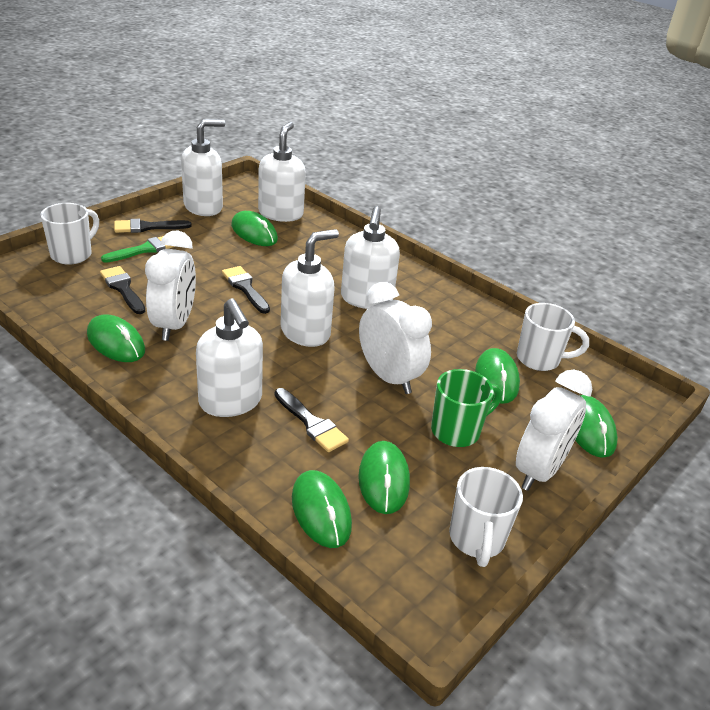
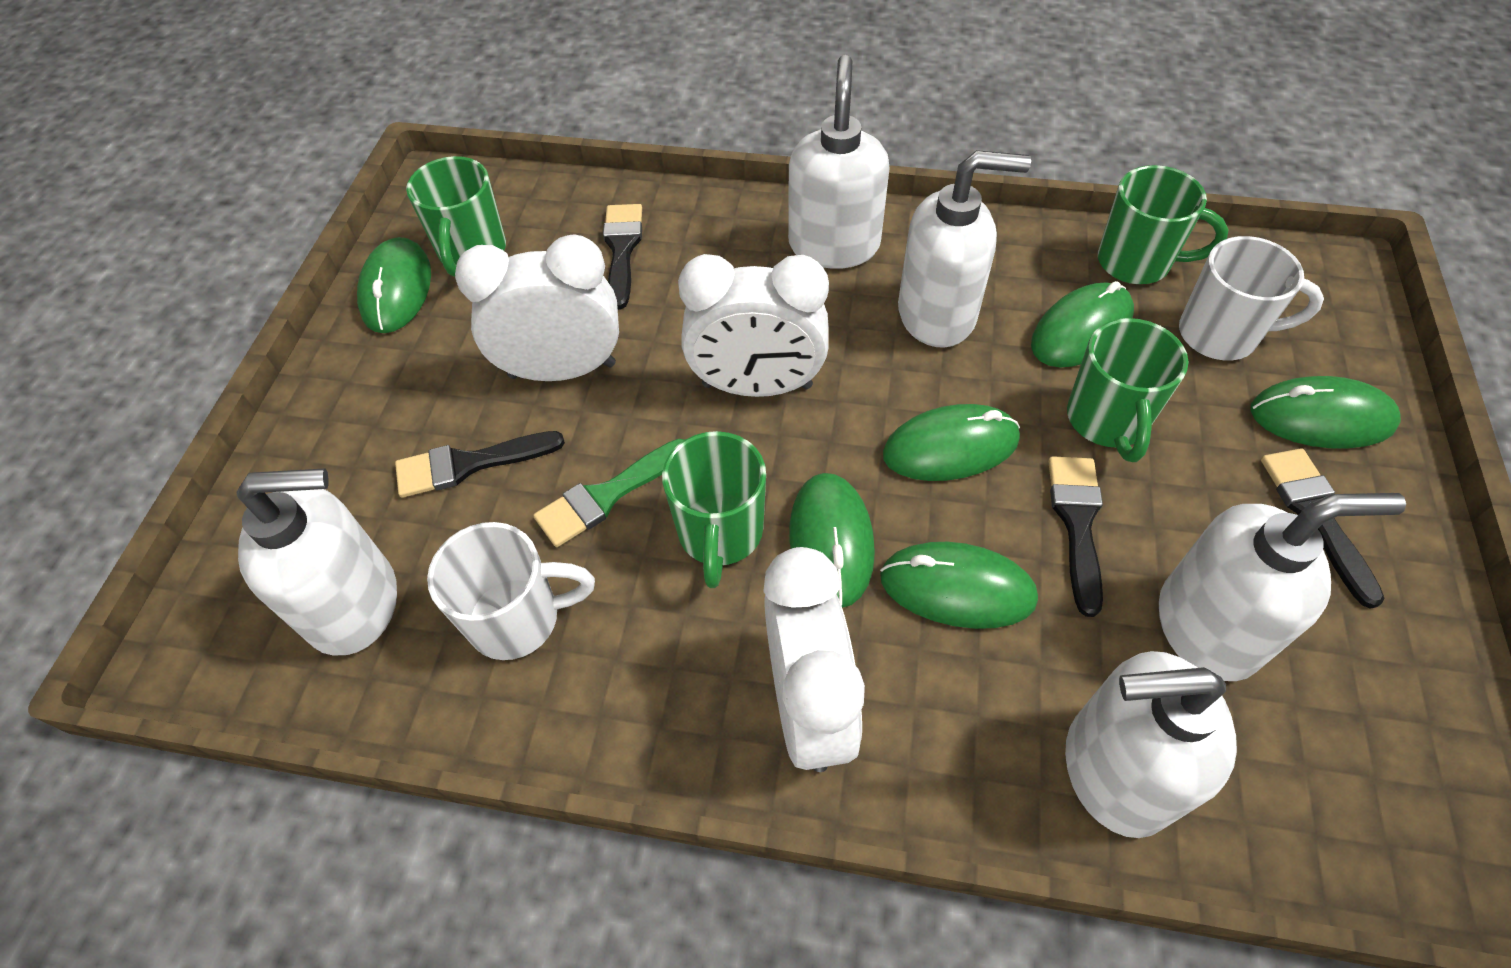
green mug: 1 -> 4
white mug: 3 -> 2

